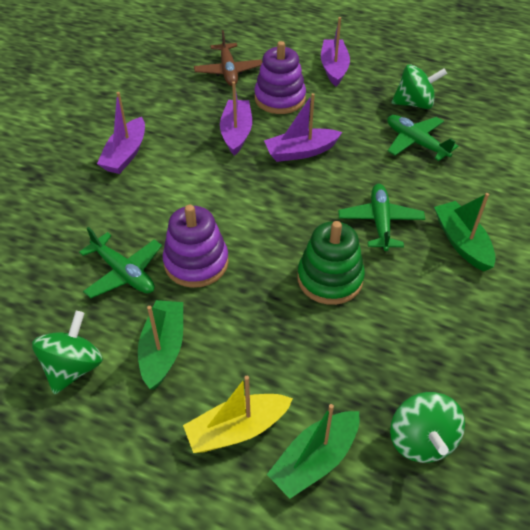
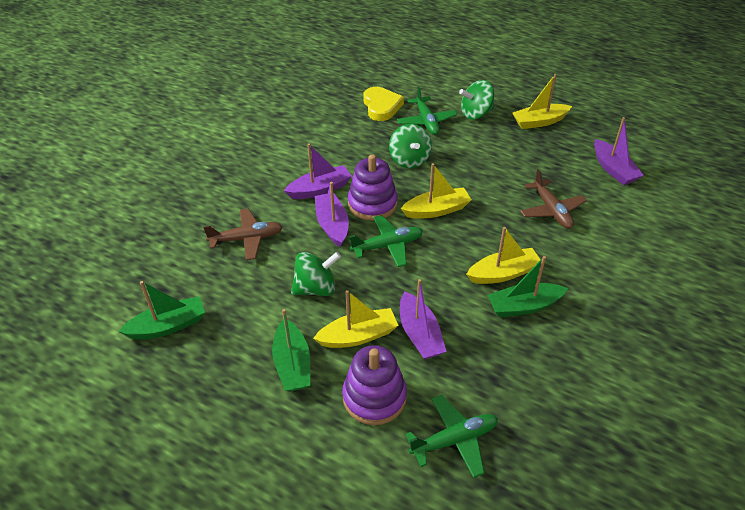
brown plane: 1 -> 2
green stacking toy: 1 -> 0
yellow boat: 1 -> 4
yellow heart: 0 -> 1

